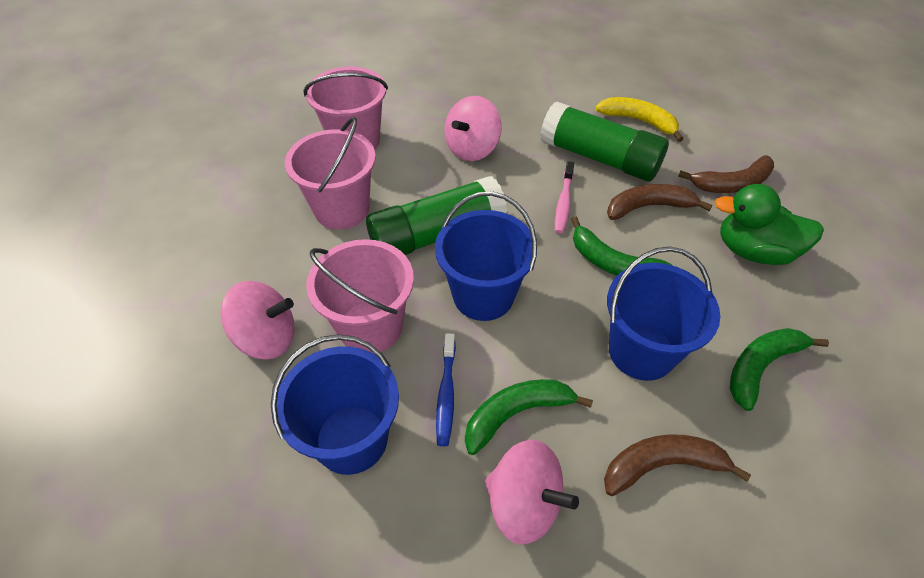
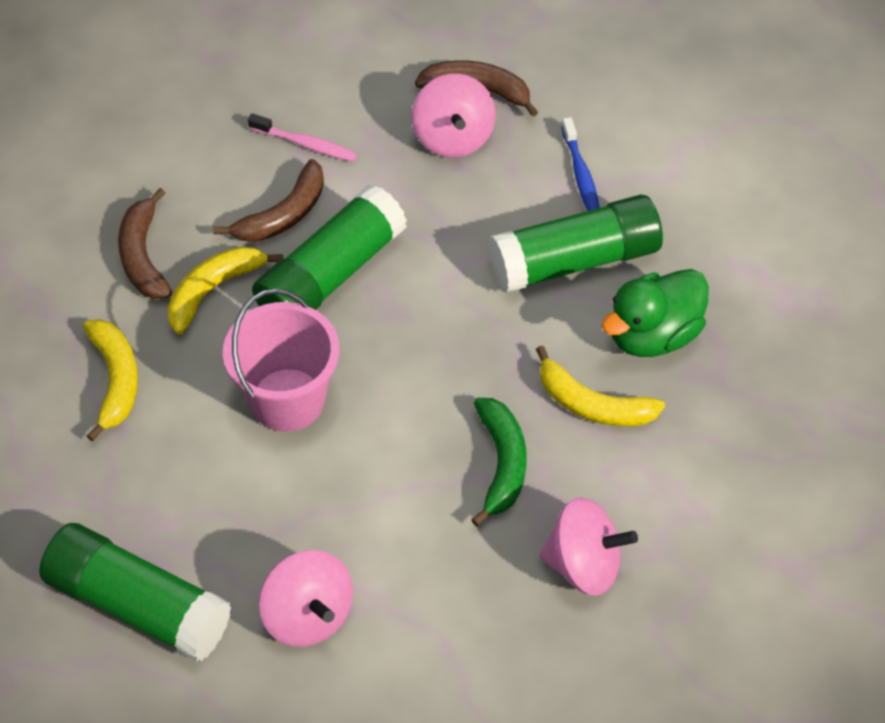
blue bucket: 3 -> 0
green banana: 3 -> 1
green glue stick: 2 -> 3
pink bucket: 3 -> 1
yellow banana: 1 -> 3

